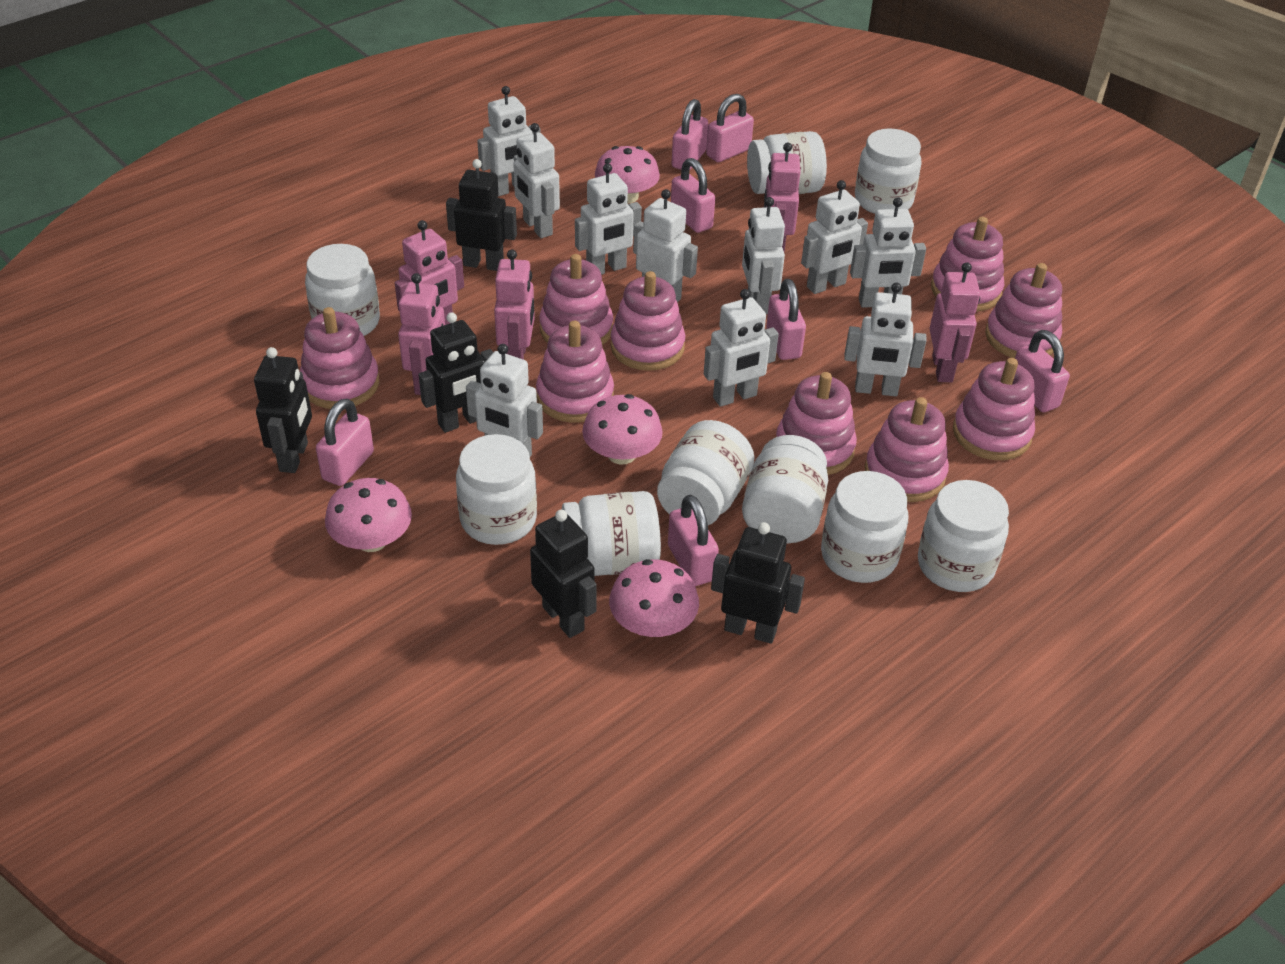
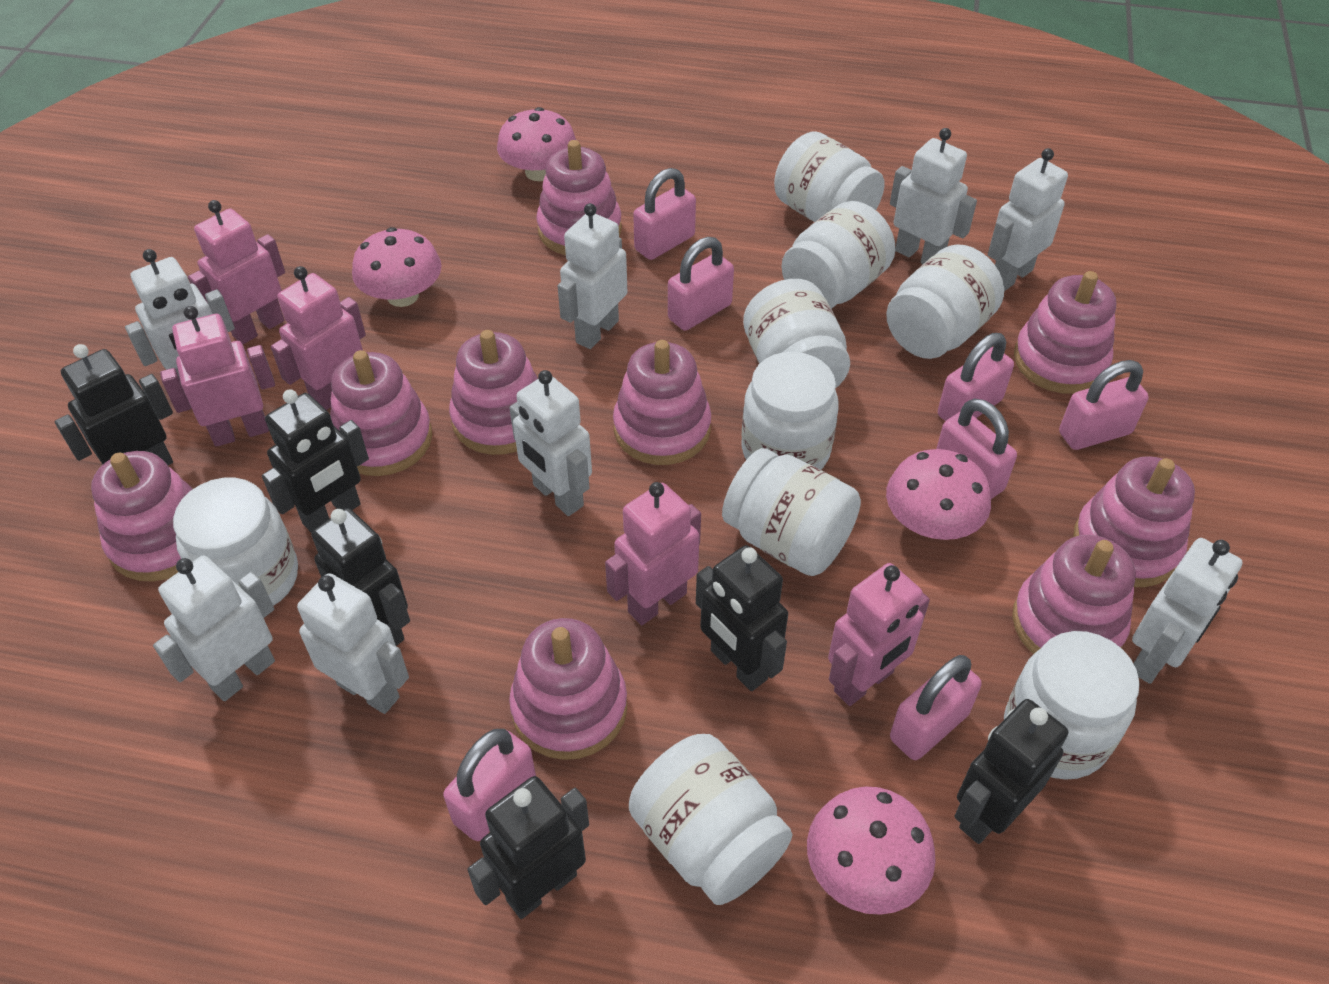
black robot: 5 -> 6
white robot: 10 -> 8

